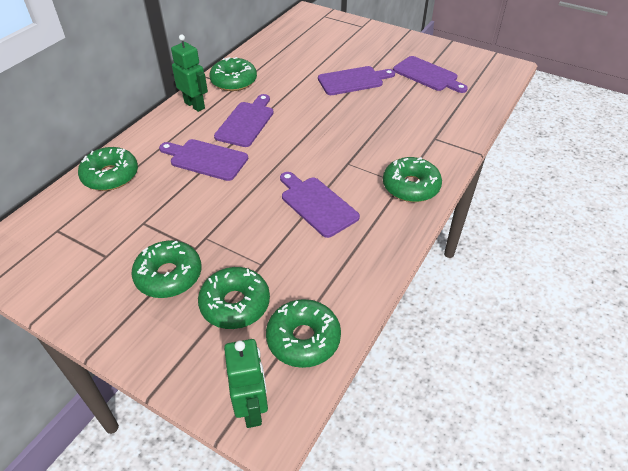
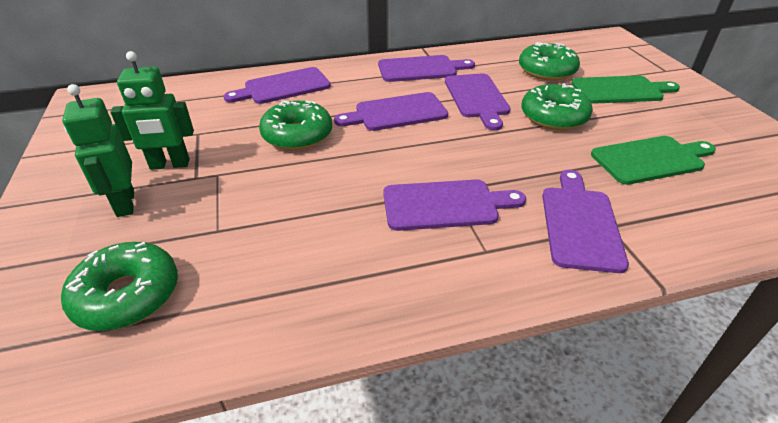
green cutting board: 0 -> 2
green donut: 6 -> 4
purple cutting board: 5 -> 6

